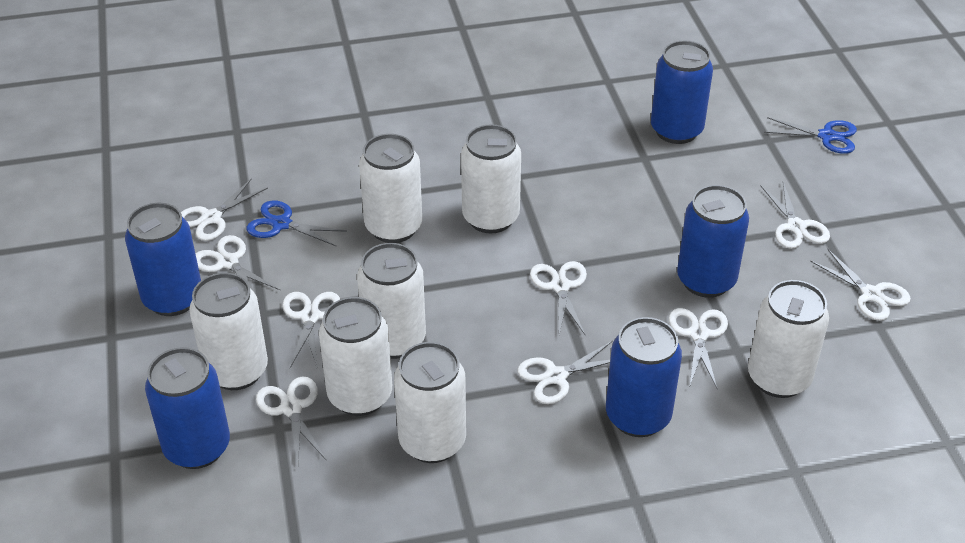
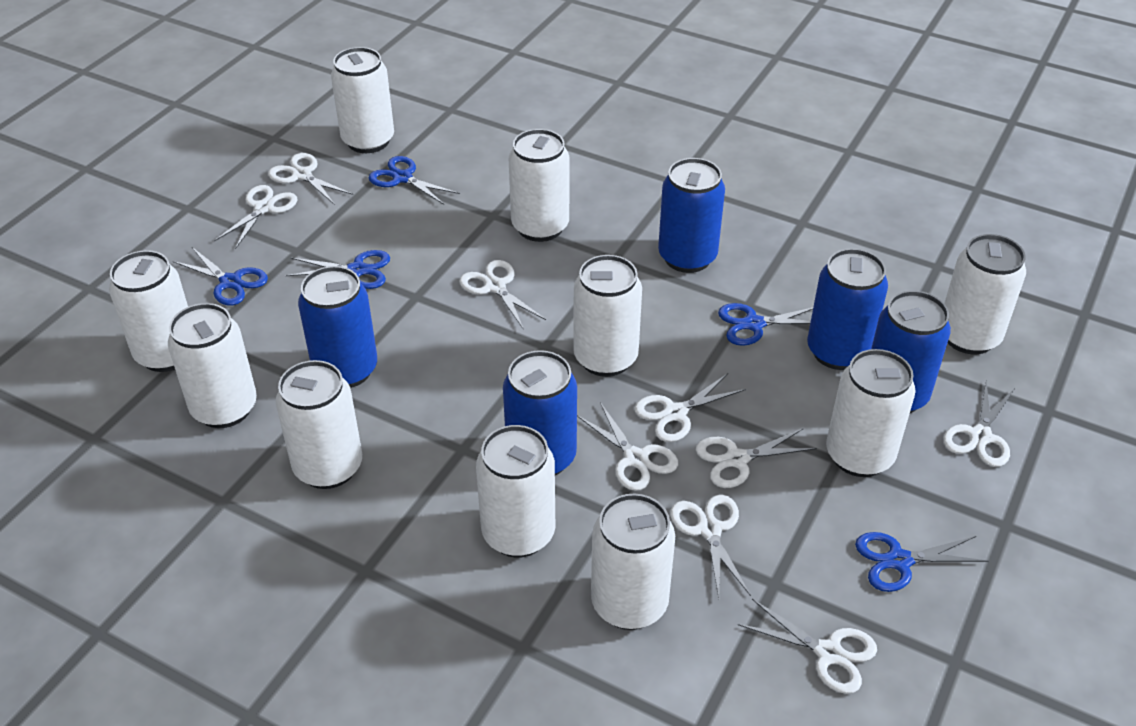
blue scissors: 2 -> 5
white can: 7 -> 10

